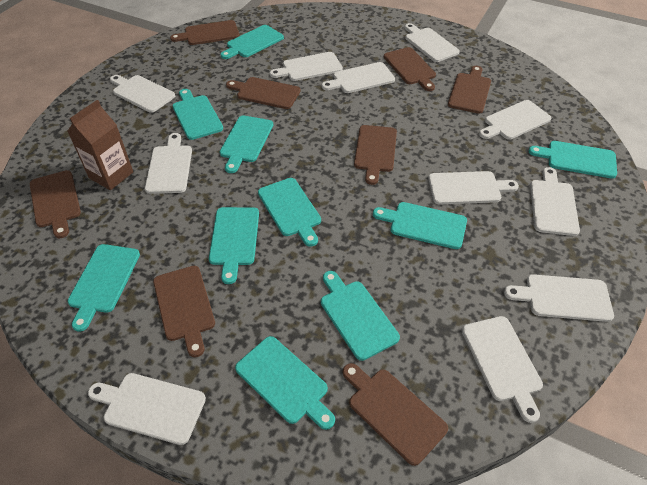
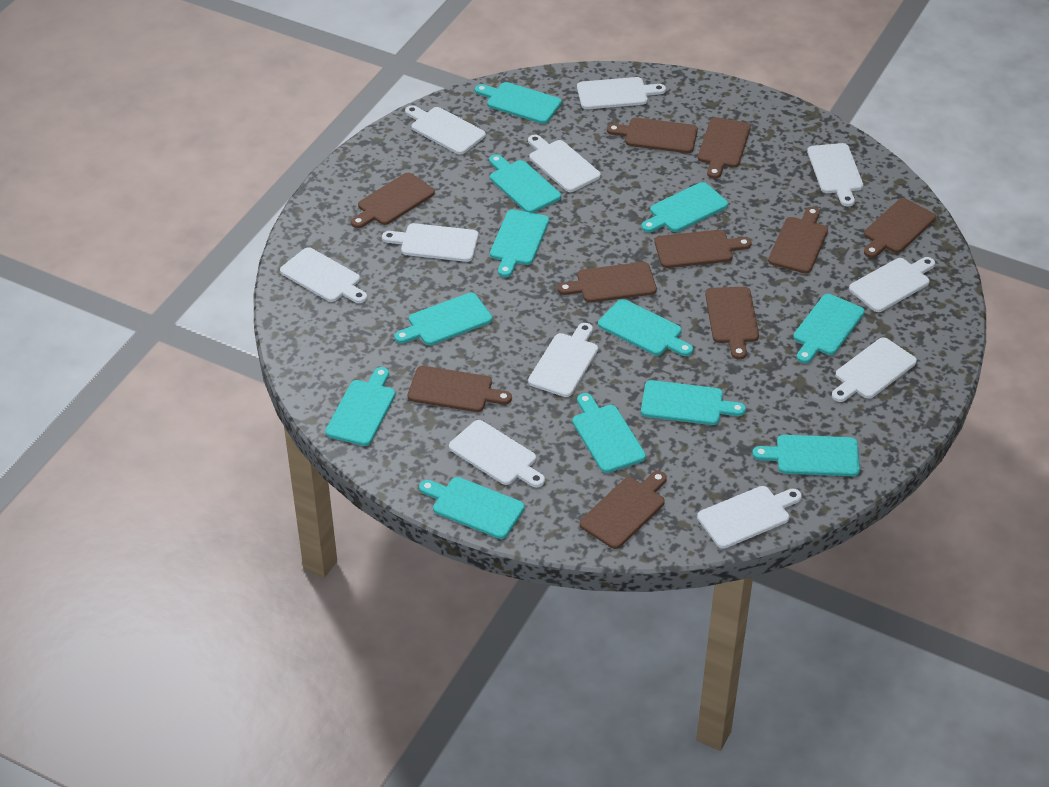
brown carton: 1 -> 0
brown cutting board: 8 -> 10
turquoise cutting board: 10 -> 12

